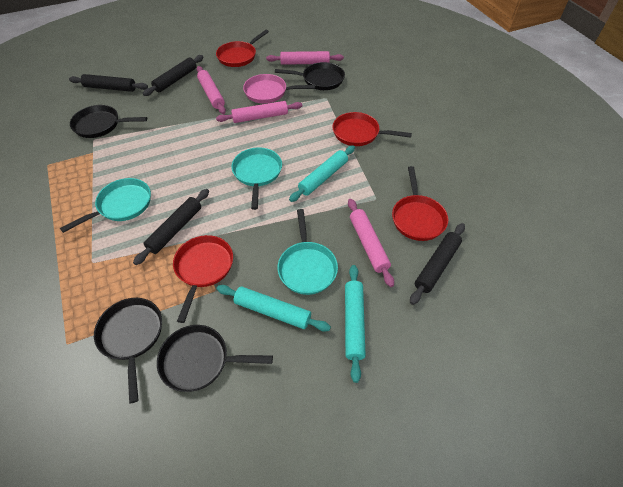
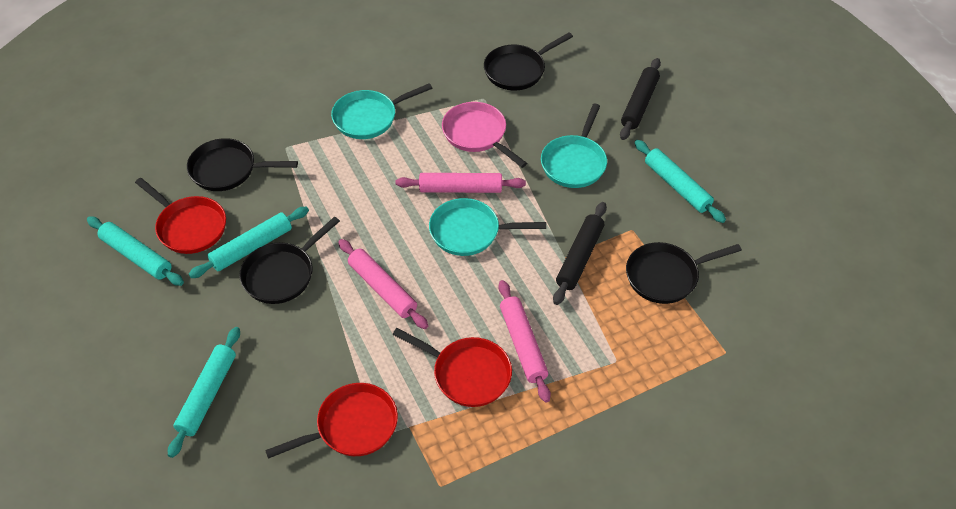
black rolling pin: 4 -> 2
pink rolling pin: 4 -> 3
red pan: 4 -> 3
turquoise rolling pin: 3 -> 4

